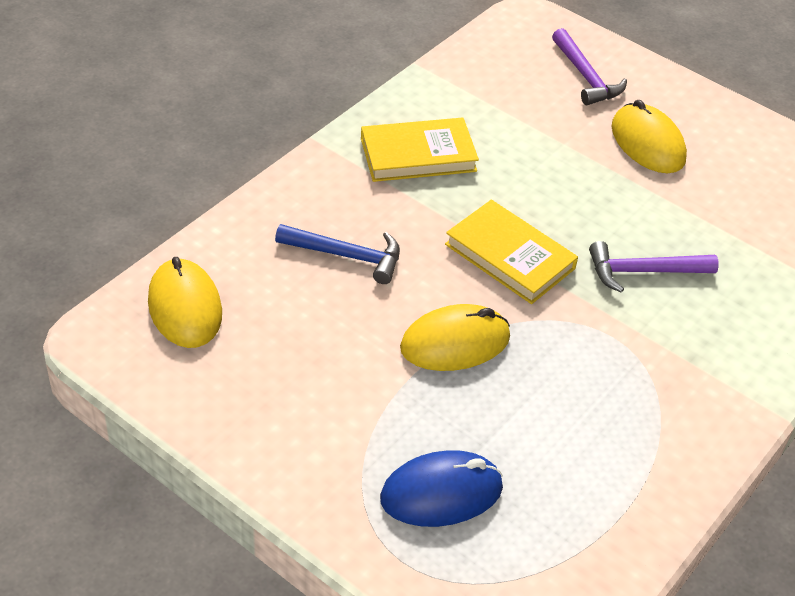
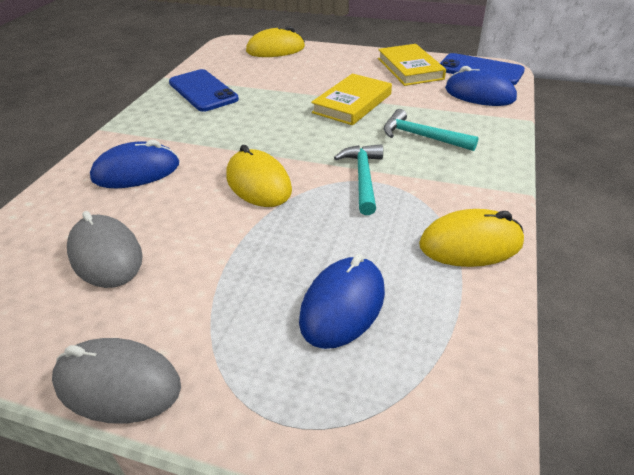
blue hammer: 1 -> 0
blue mouse: 1 -> 3
blue phone: 0 -> 2
grey mouse: 0 -> 2
purple hammer: 2 -> 0
turquoise hammer: 0 -> 2

